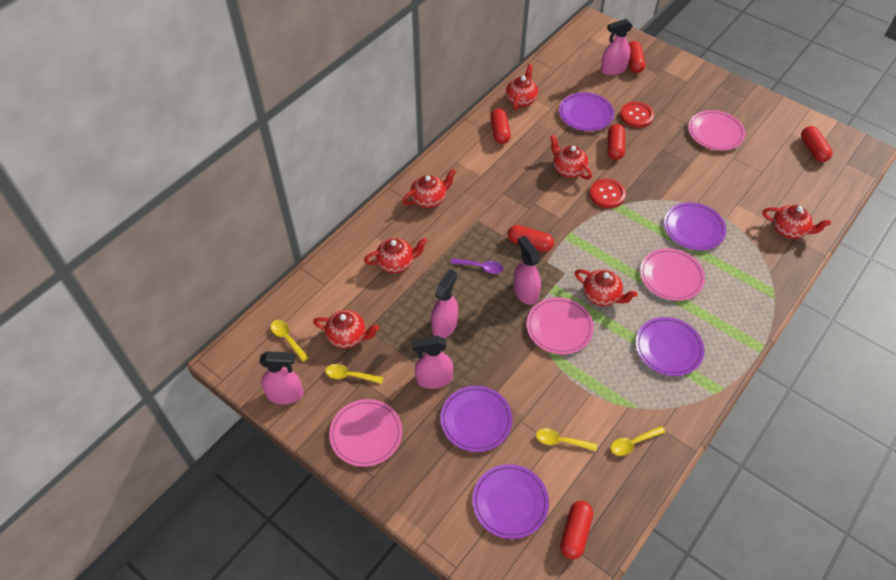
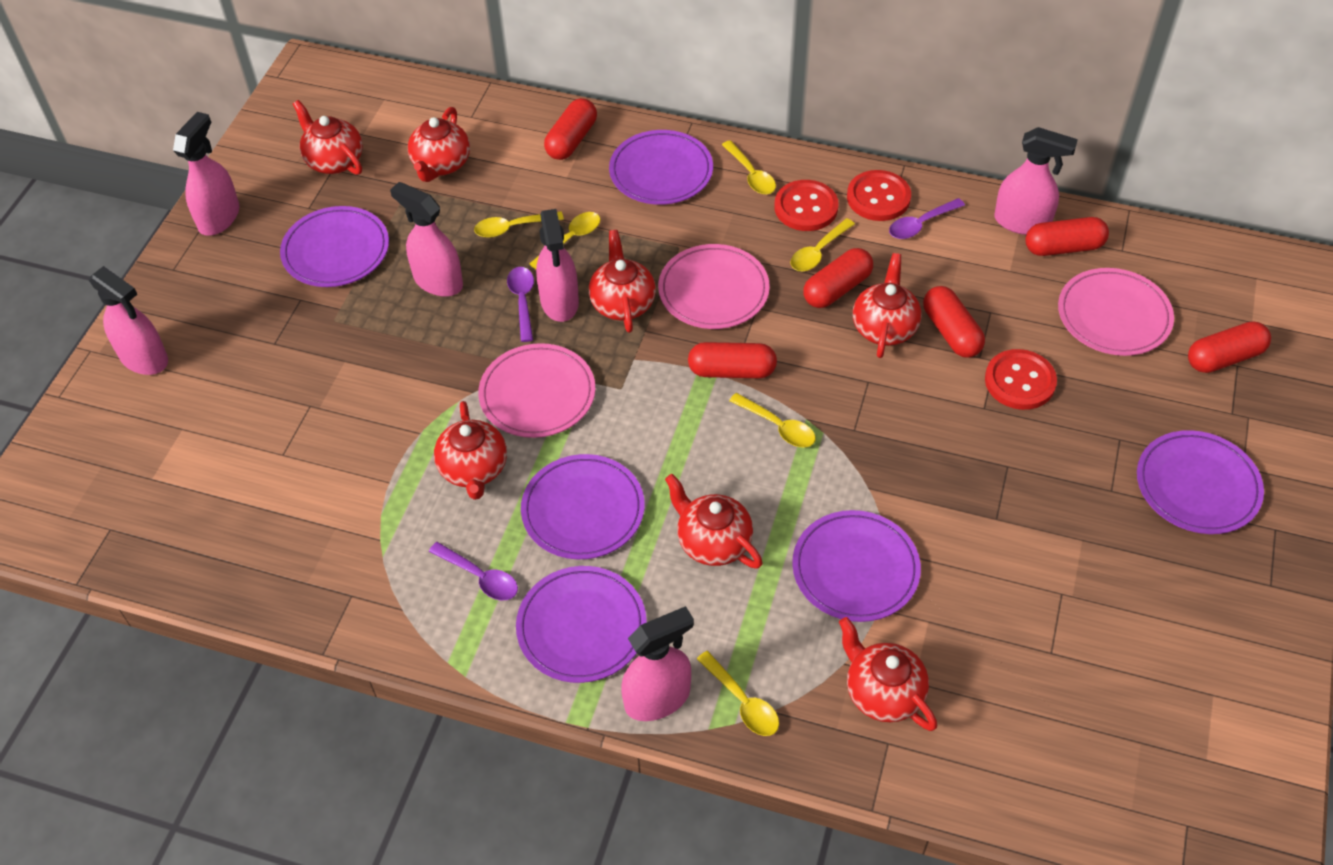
pink plate: 4 -> 3
pink spray bottle: 5 -> 6
purple plate: 5 -> 6
purple spoon: 1 -> 3
red button: 2 -> 3
yellow spoon: 4 -> 6

